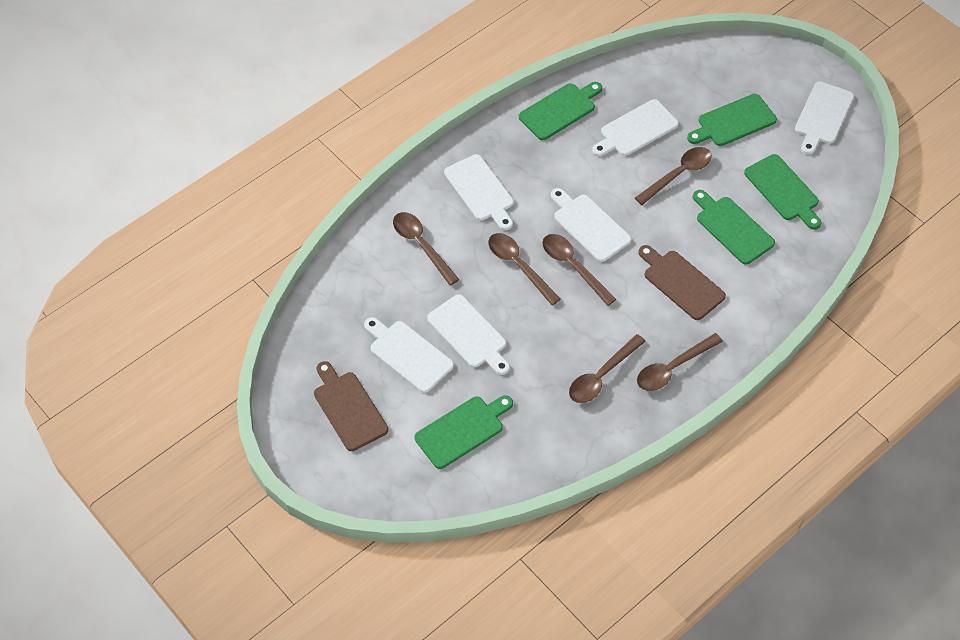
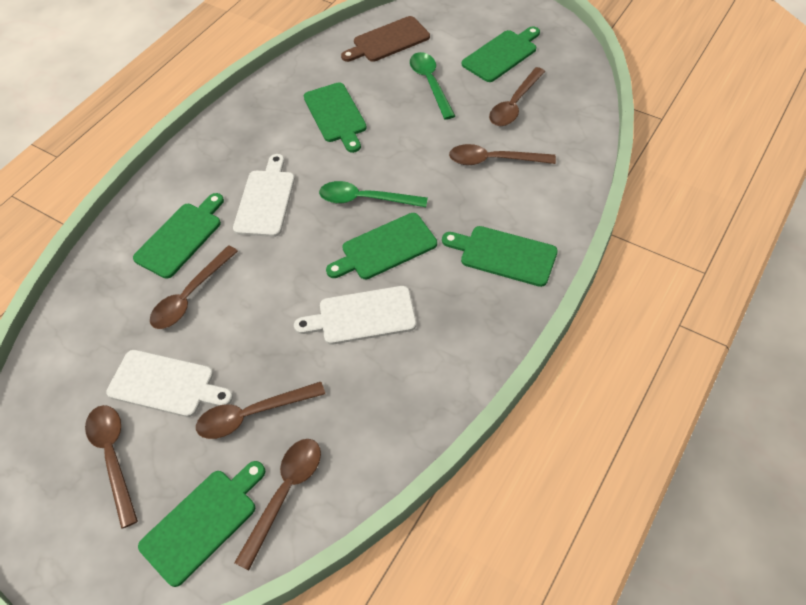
brown cutting board: 2 -> 1
green cutting board: 5 -> 6
green spoon: 0 -> 2
white cutting board: 6 -> 3

